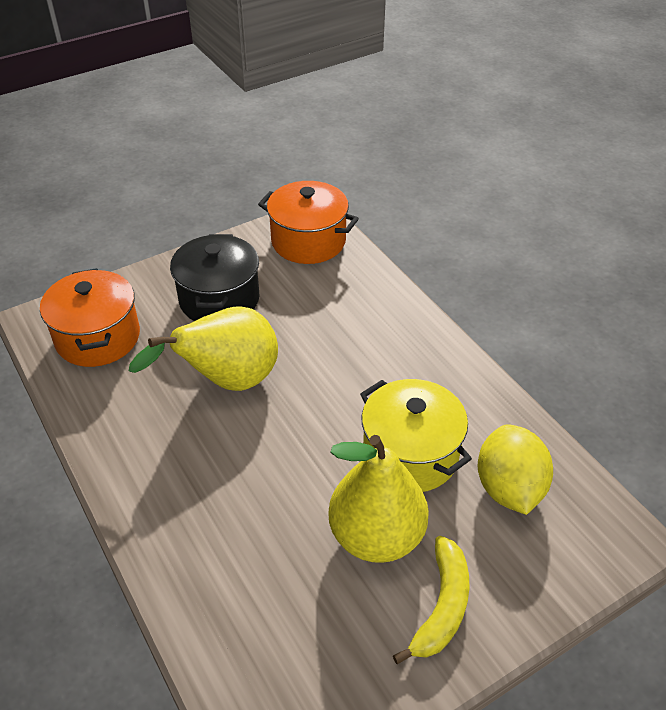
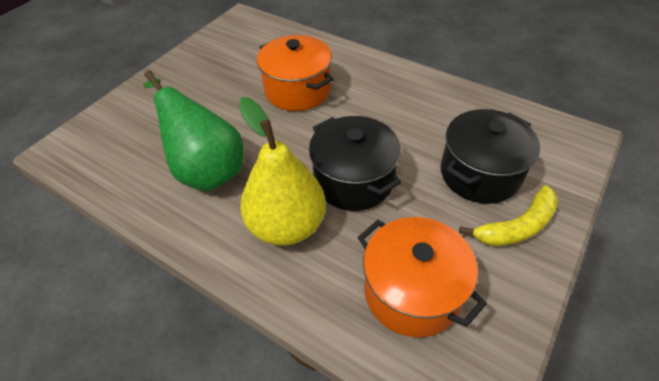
black pot: 1 -> 2
green pear: 0 -> 1
yellow lemon: 1 -> 0
yellow pear: 2 -> 1
yellow pot: 1 -> 0

